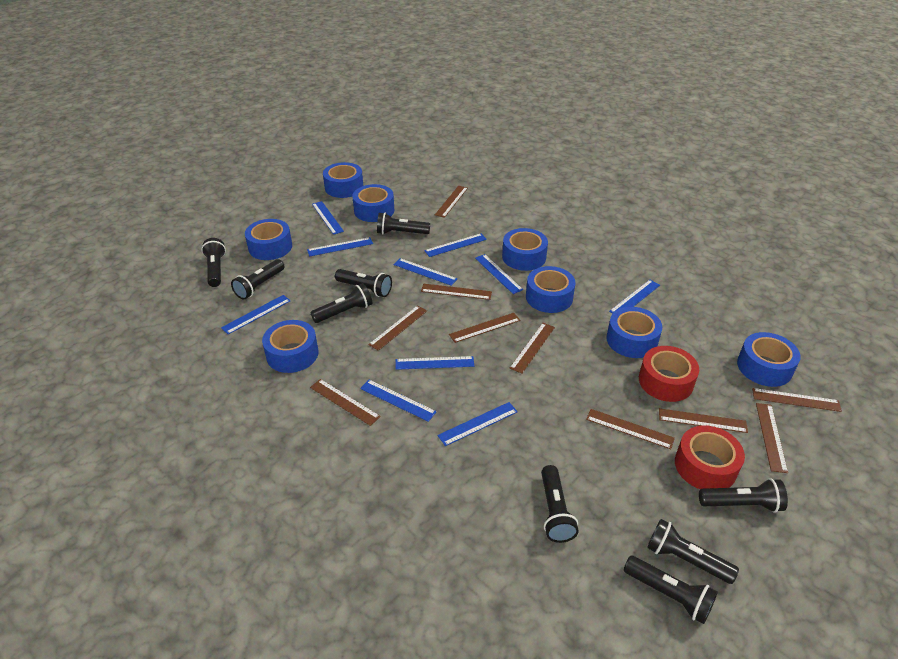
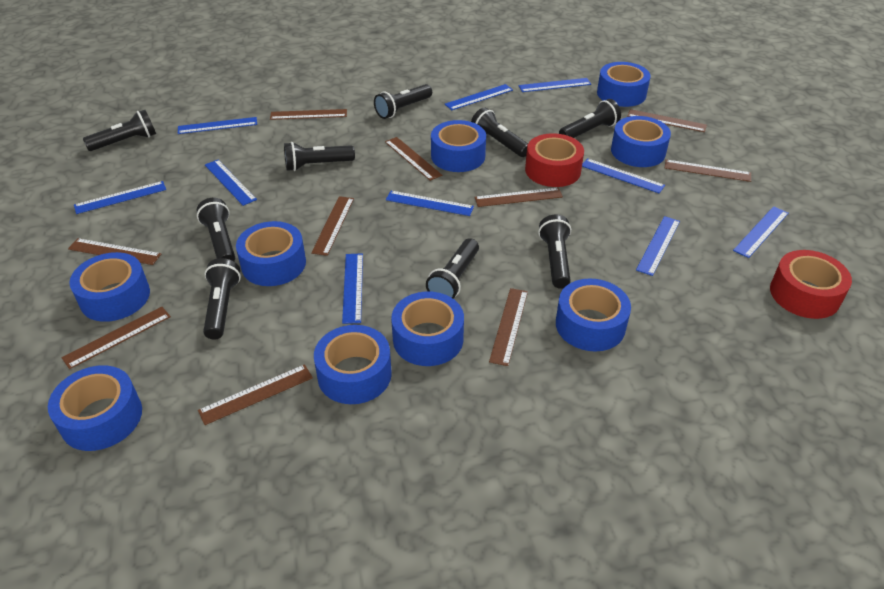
blue tape: 8 -> 9

